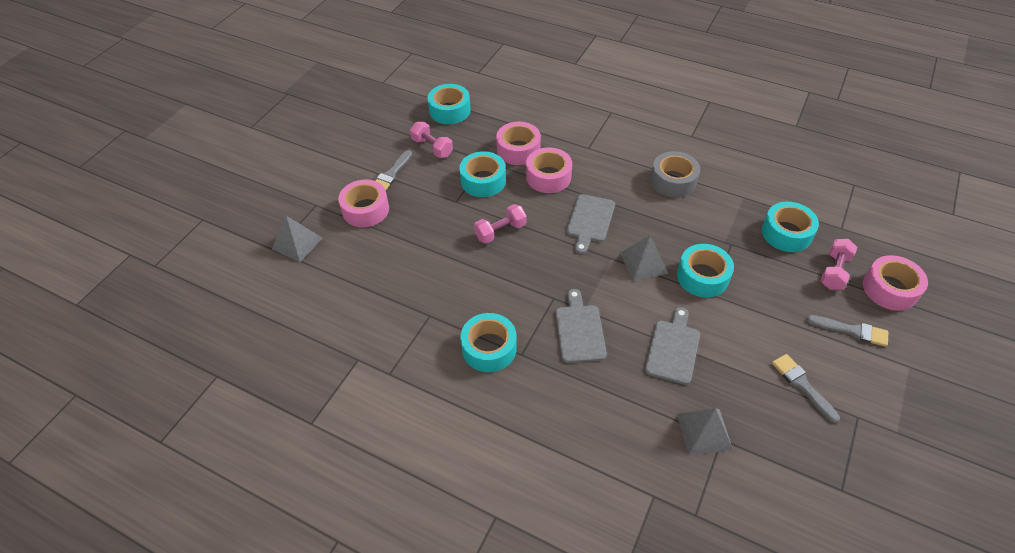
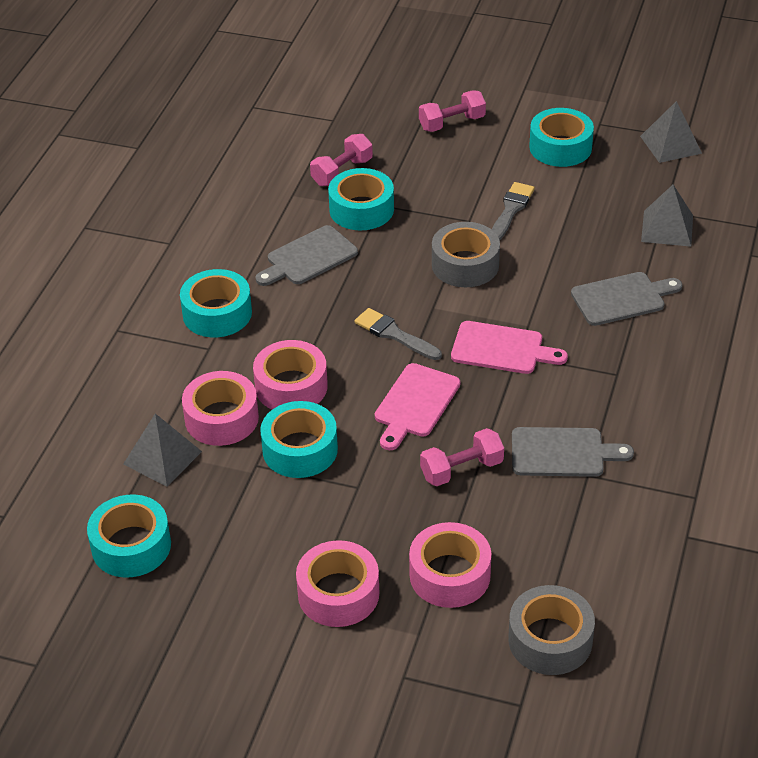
grey brush: 3 -> 2
grey tape: 1 -> 2
pink cutting board: 0 -> 2

